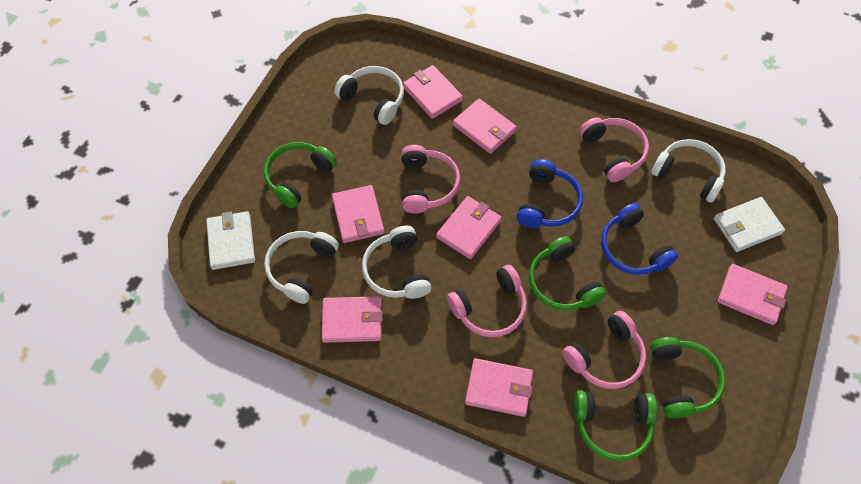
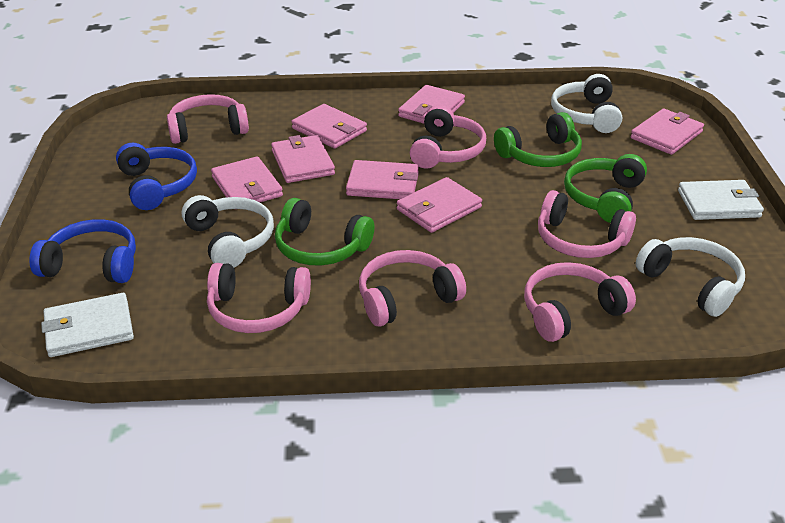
green headphones: 4 -> 3
pink headphones: 4 -> 6
white headphones: 4 -> 3

